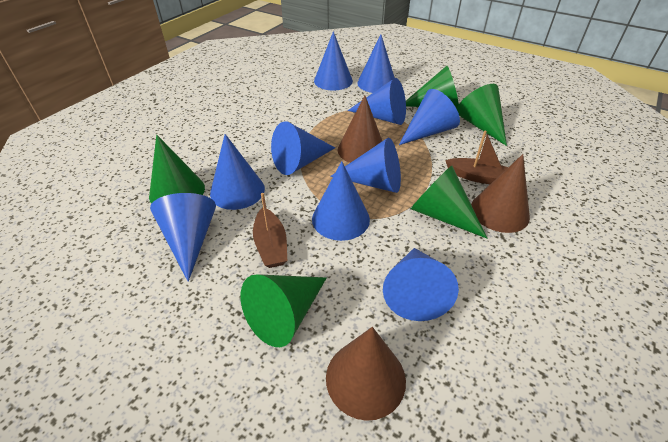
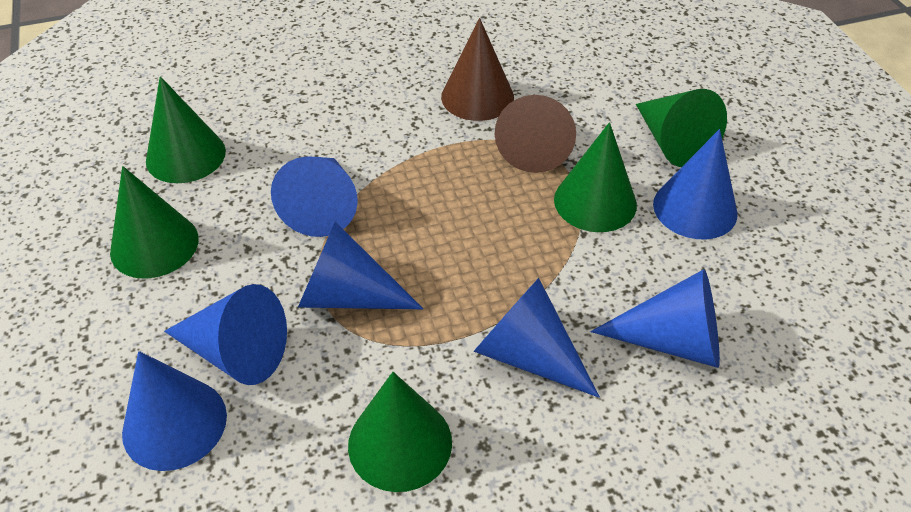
blue cone: 10 -> 7
brown boat: 2 -> 0
brown cone: 3 -> 2

